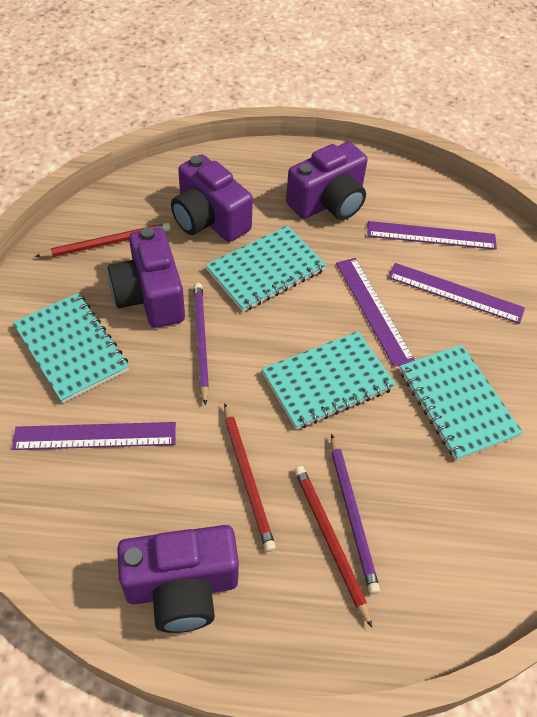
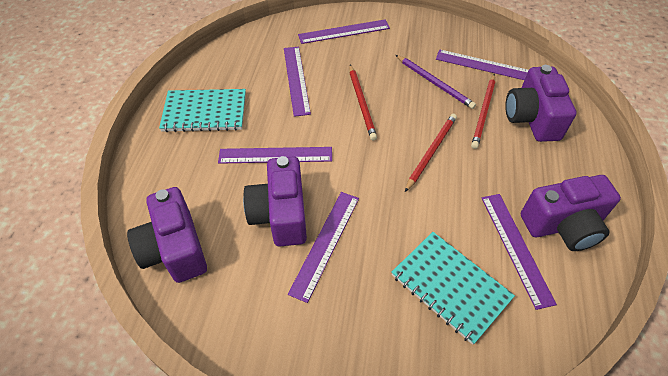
purple pencil: 2 -> 1
purple ruler: 4 -> 6
turquoise notebook: 4 -> 2

